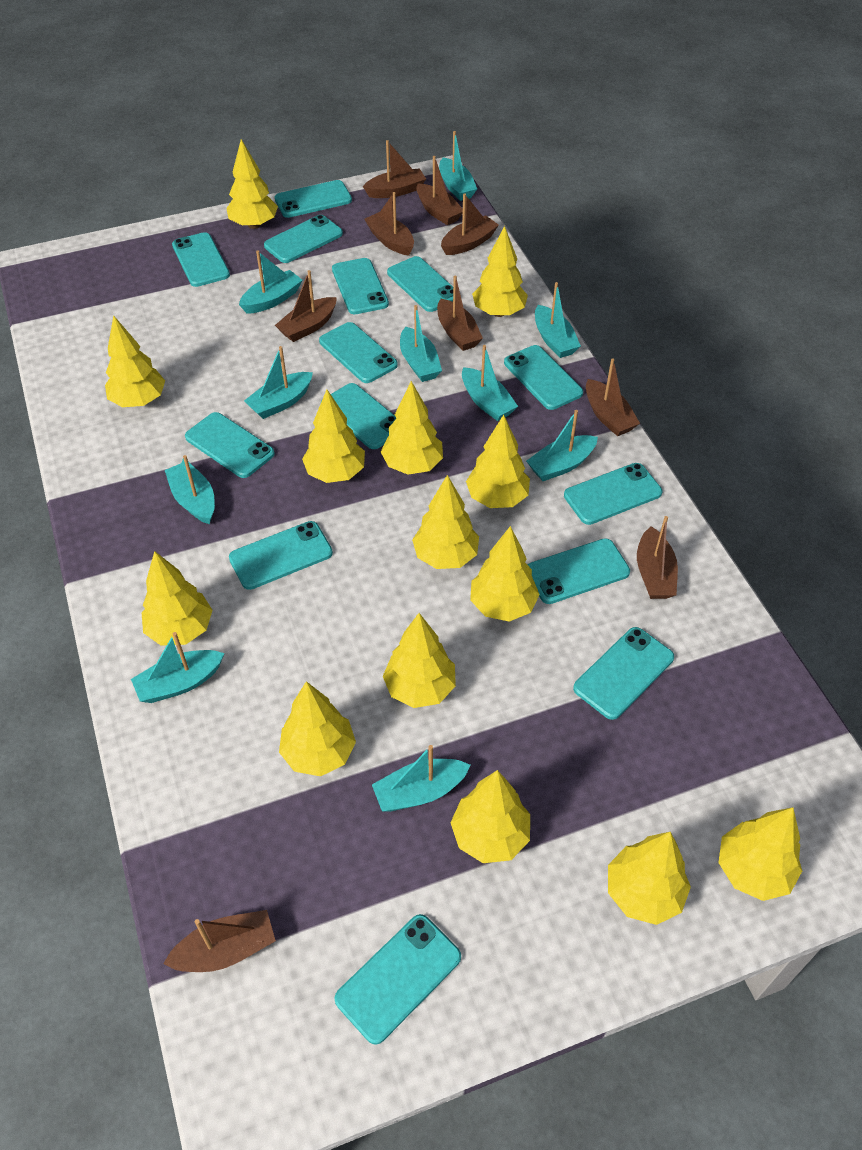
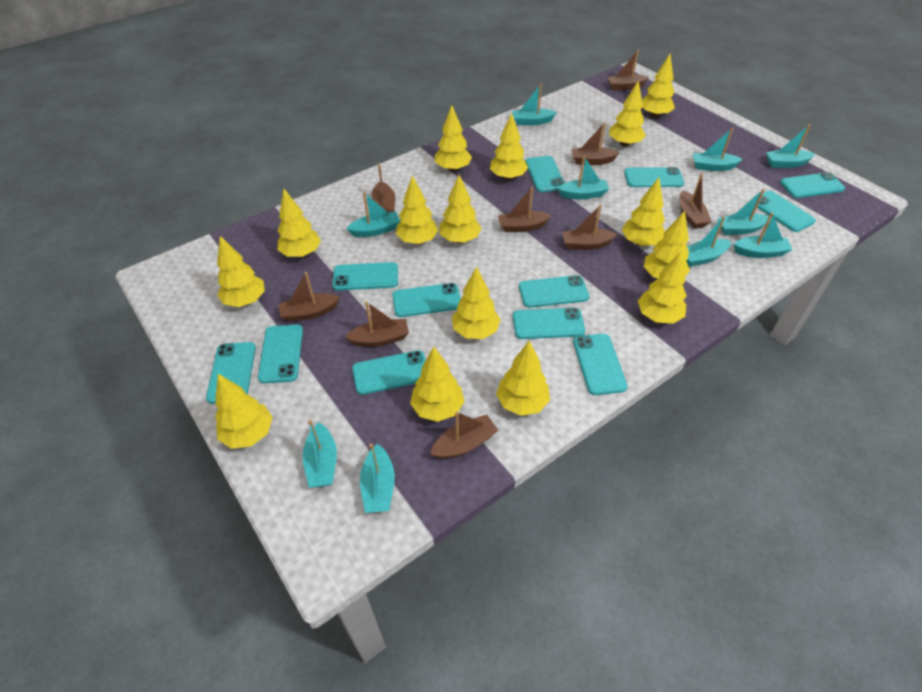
turquoise phone: 14 -> 12
yellow tree: 14 -> 15

